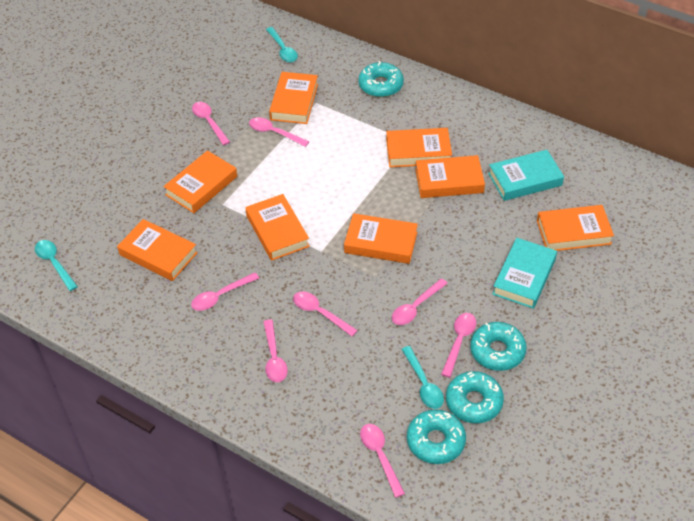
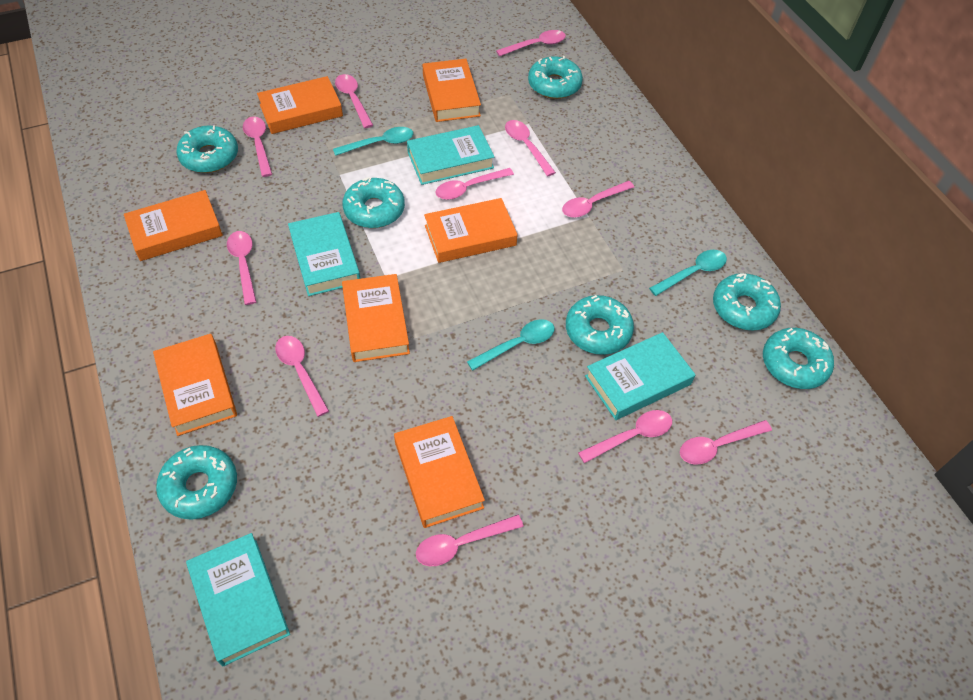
orange book: 8 -> 7
pink spoon: 8 -> 11
turquoise book: 2 -> 4
turquoise donut: 4 -> 7

